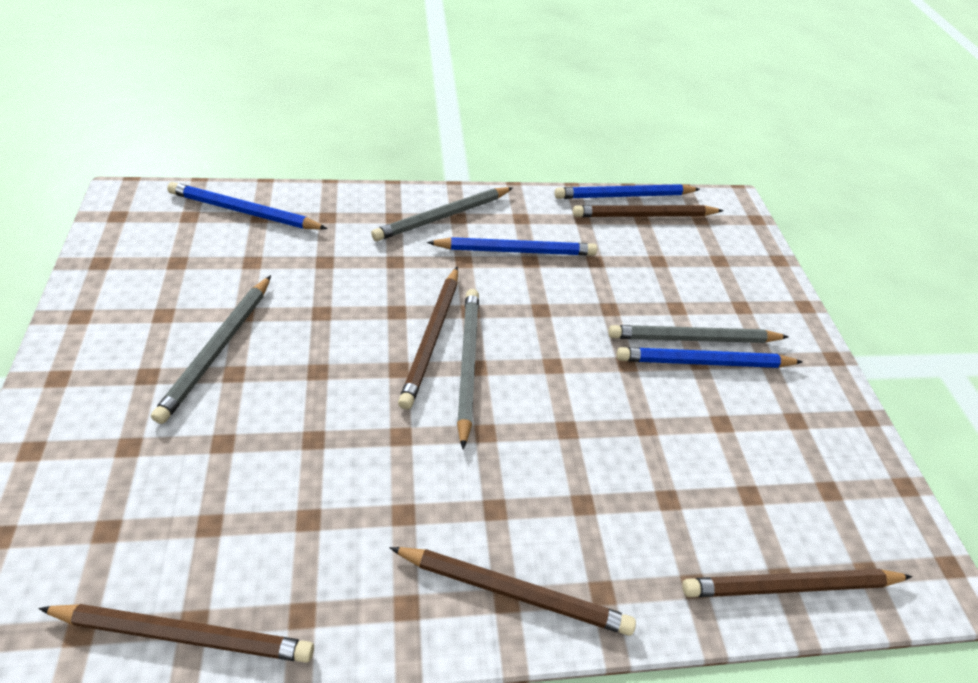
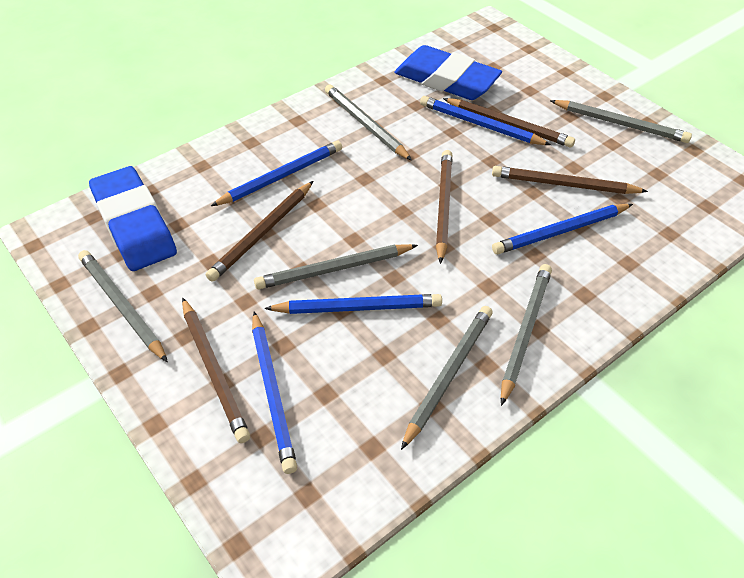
blue eraser: 0 -> 2
blue pencil: 4 -> 5
grey pencil: 4 -> 6

